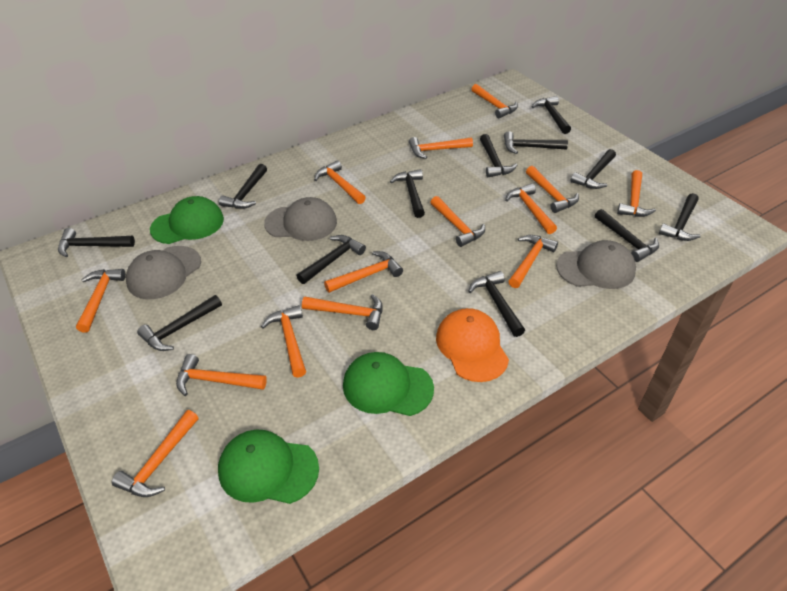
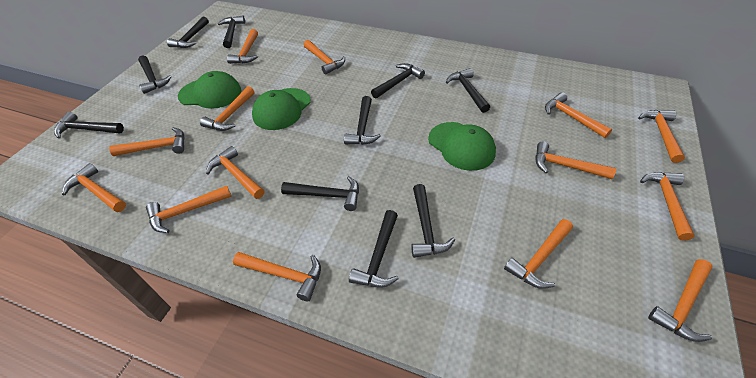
black hammer: 12 -> 10
grey cap: 3 -> 0
orange cap: 1 -> 0

